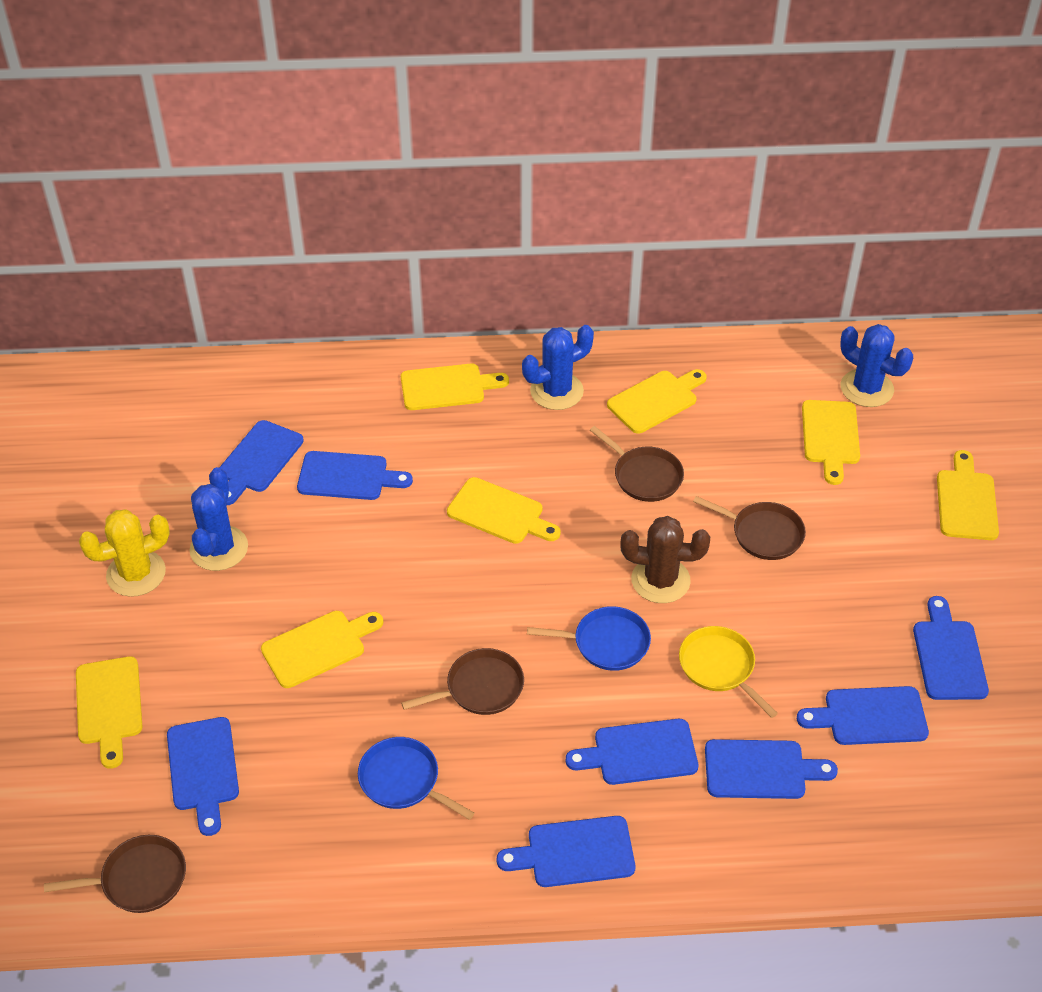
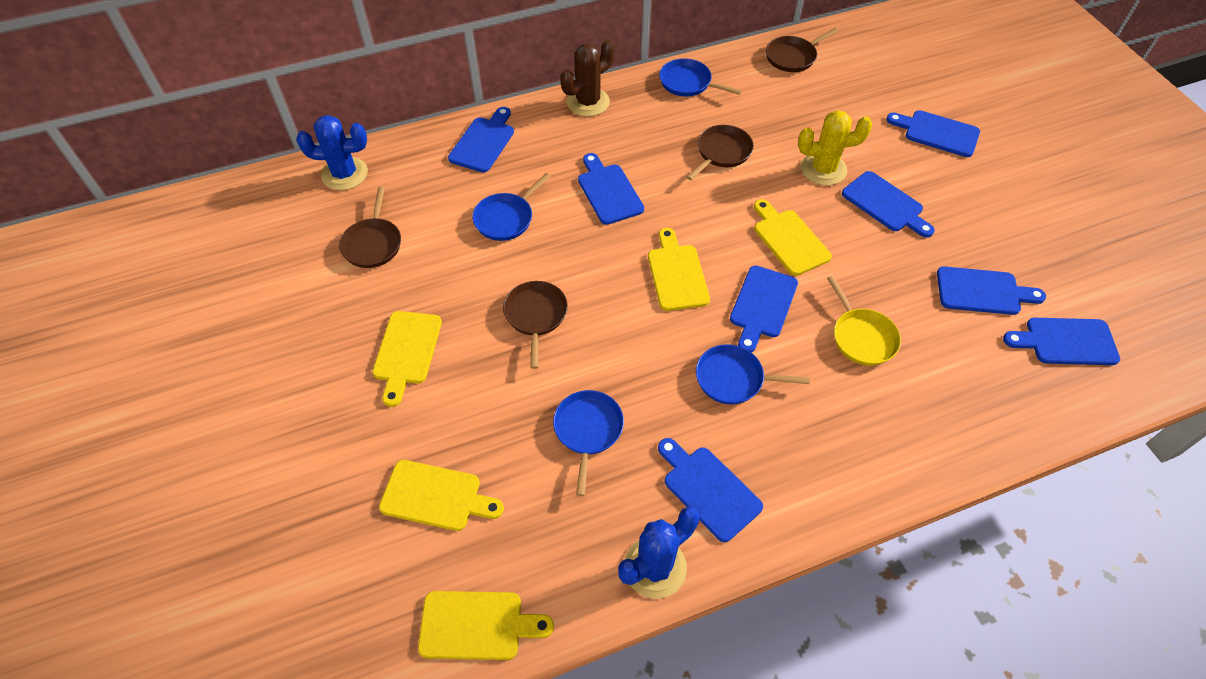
blue cactus: 3 -> 2
blue pan: 2 -> 4
yellow cutting board: 7 -> 5

